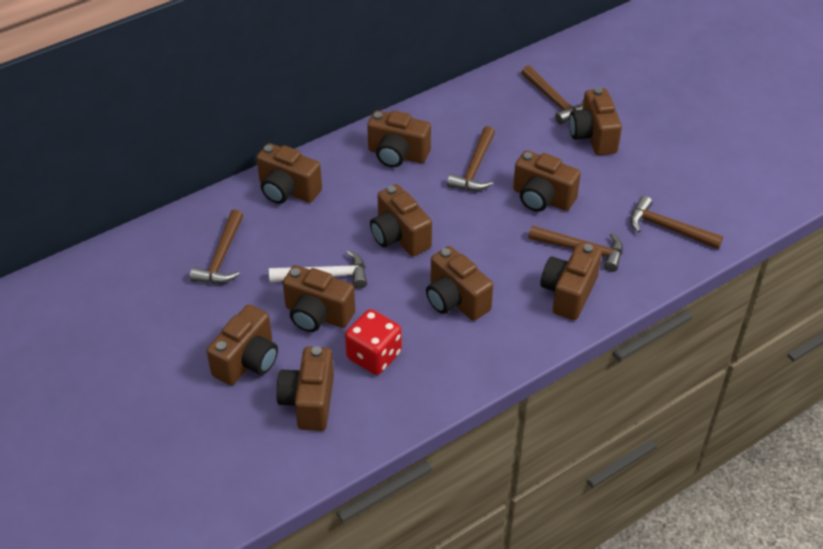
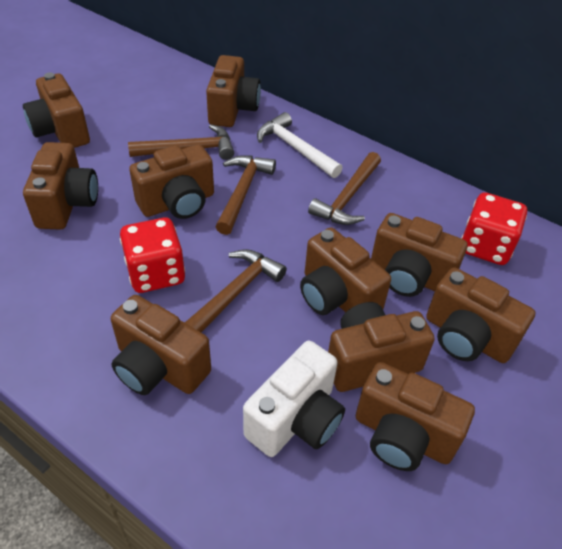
brown hammer: 5 -> 4
red dice: 1 -> 2
white camera: 0 -> 1

